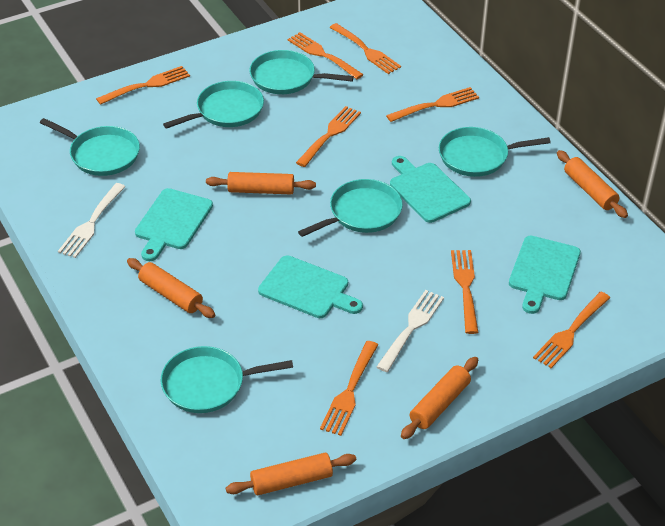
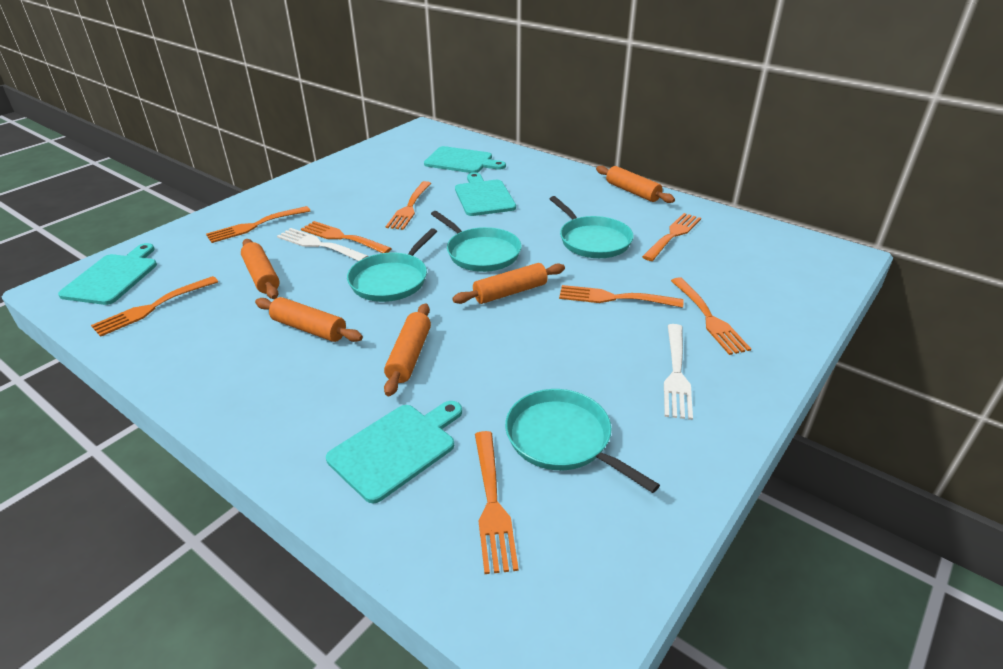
turquoise pan: 6 -> 4

